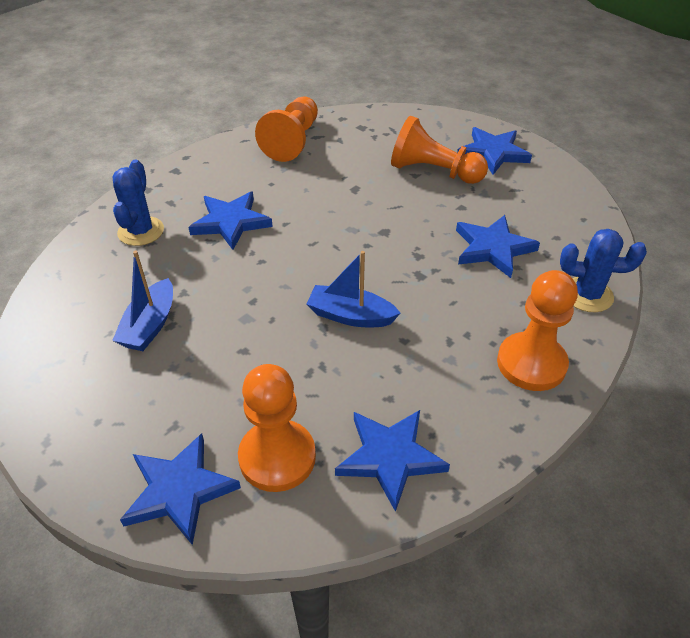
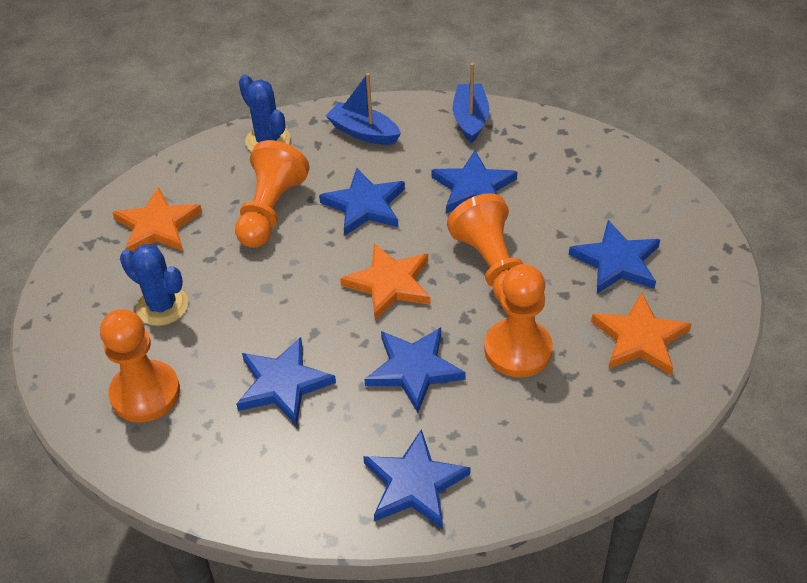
blue star: 5 -> 6
orange star: 0 -> 3

